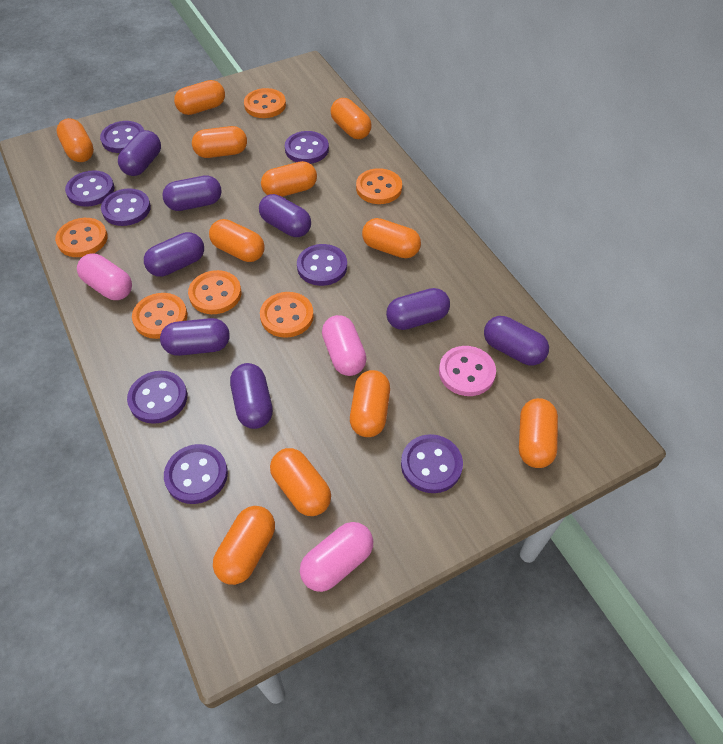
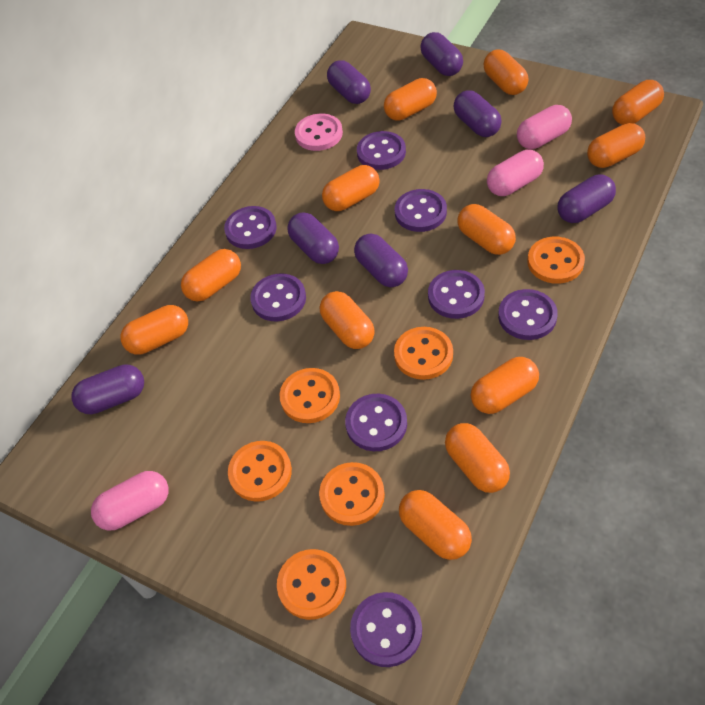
orange capsule: 11 -> 12
purple capsule: 8 -> 7

